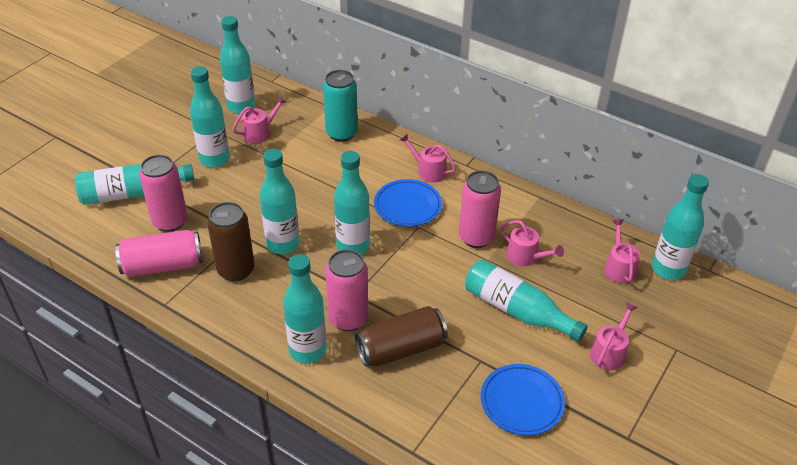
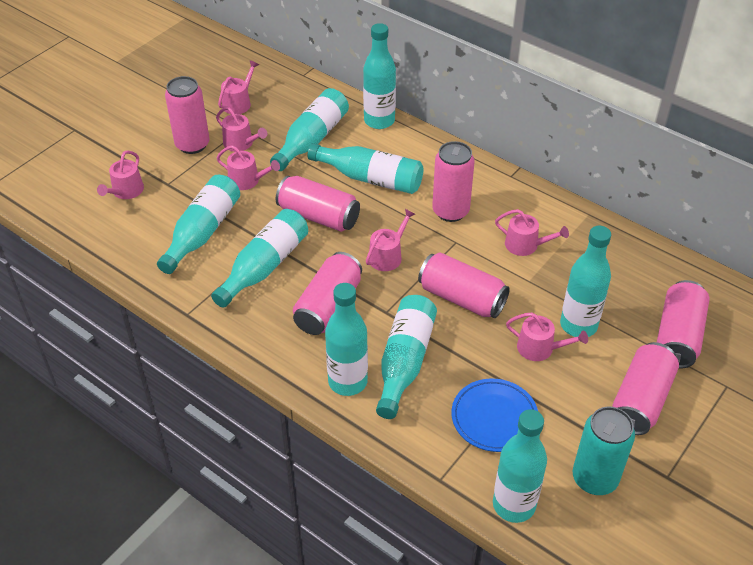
blue plate: 2 -> 1
brown can: 2 -> 0
pink can: 4 -> 7
pink watering can: 5 -> 7
turquoise bottle: 8 -> 9

